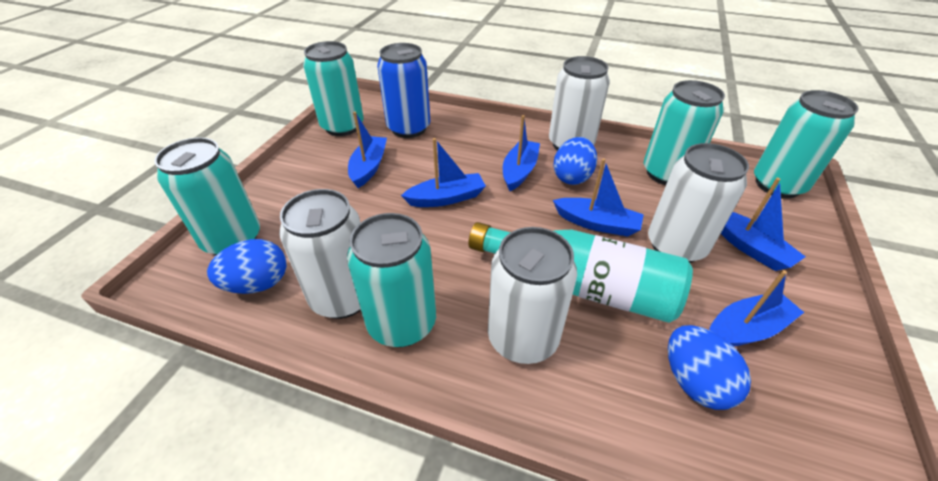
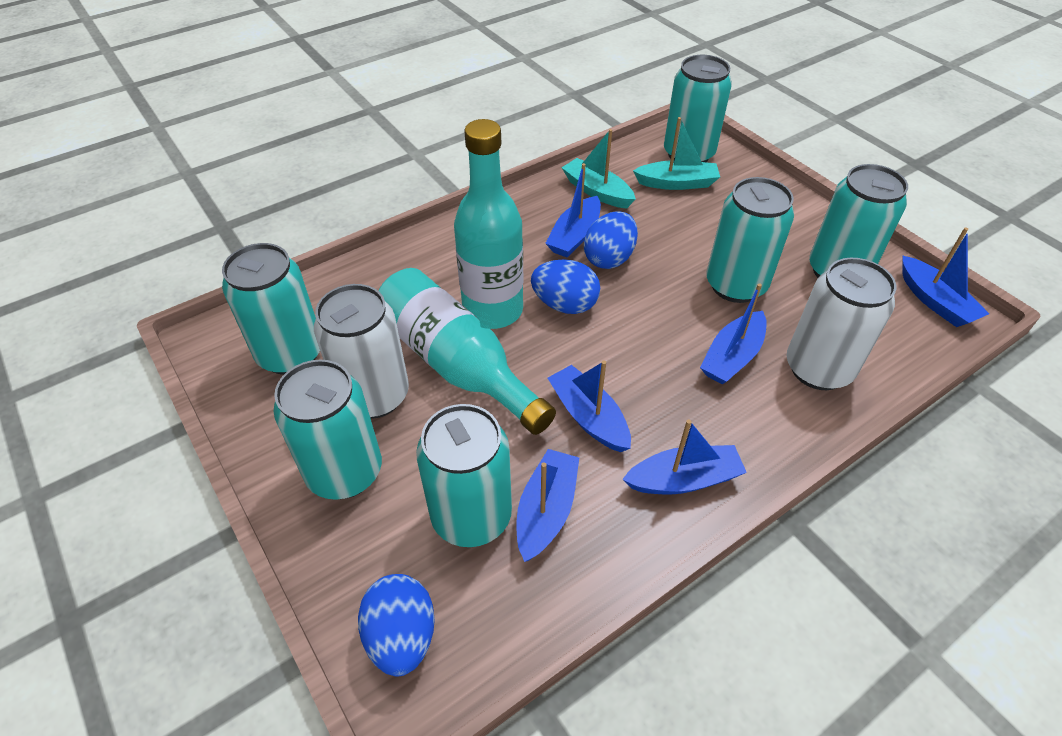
blue can: 1 -> 0
turquoise boat: 0 -> 2
turquoise bottle: 1 -> 2
turquoise can: 5 -> 6
white can: 4 -> 2

